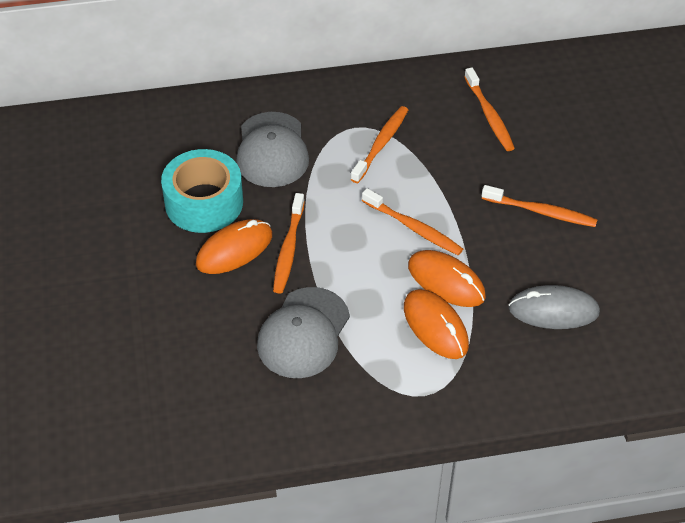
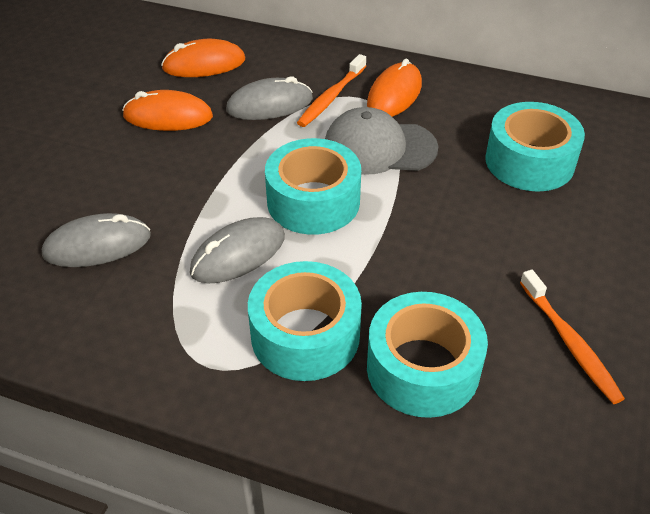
grey cap: 2 -> 1
grey mouse: 1 -> 3
orange toothbrush: 5 -> 2
turquoise tape: 1 -> 4

